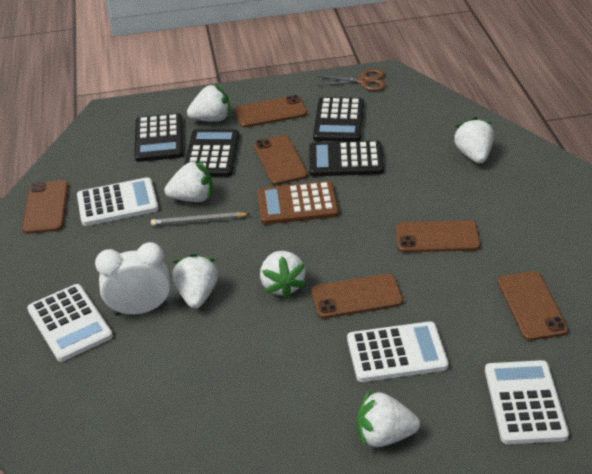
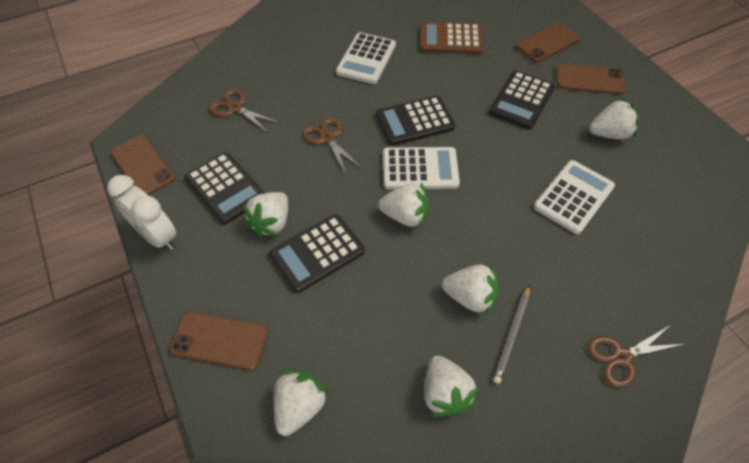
brown phone: 6 -> 4
brown scissors: 1 -> 3
white calculator: 4 -> 3

